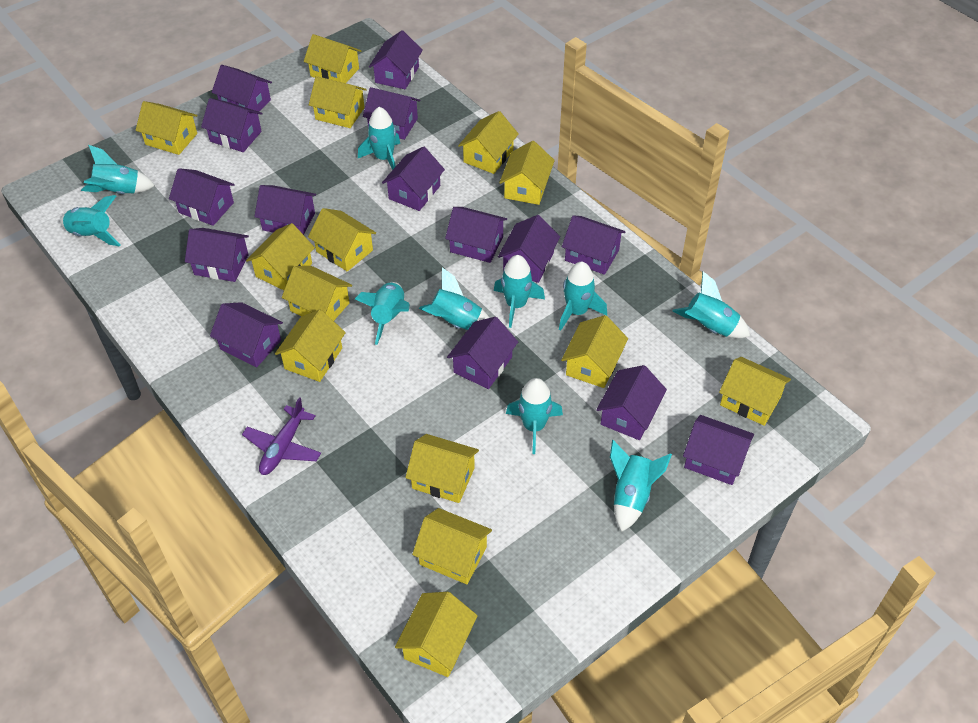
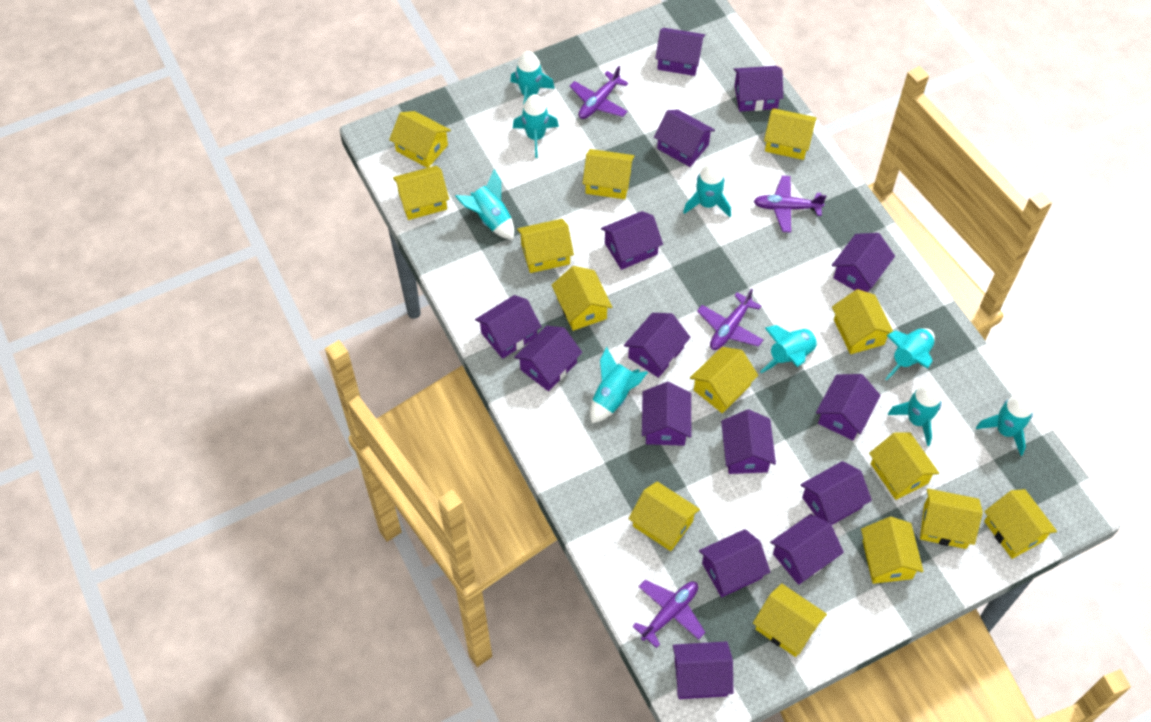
purple plane: 1 -> 4
turquoise rocket: 10 -> 9

